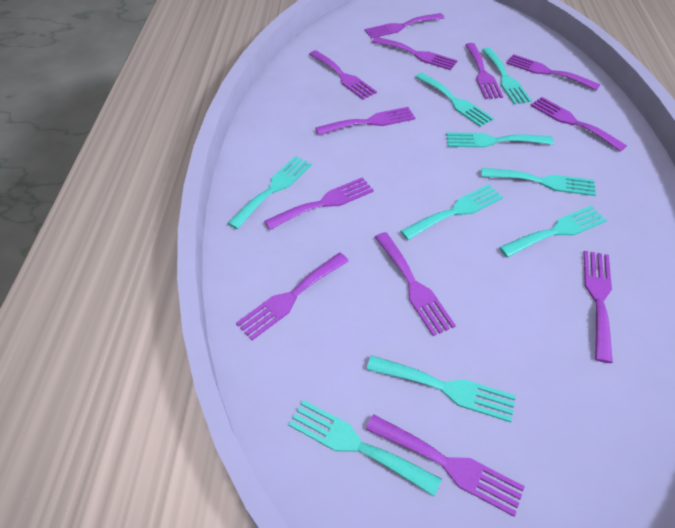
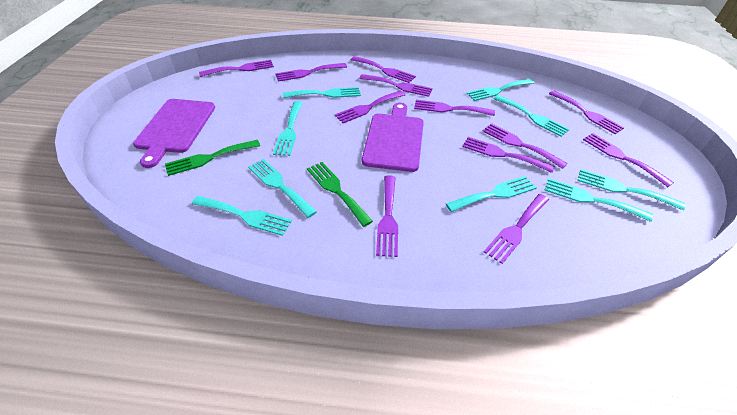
green fork: 0 -> 2
purple cutting board: 0 -> 2

